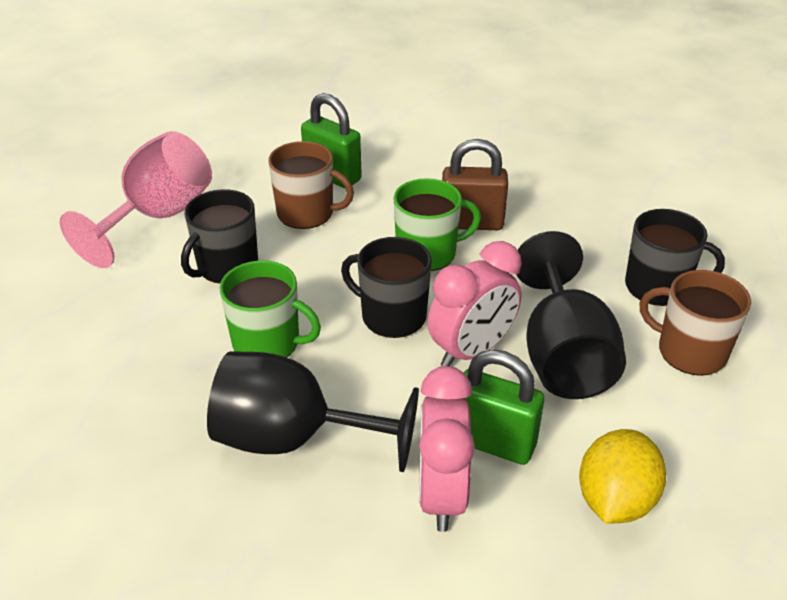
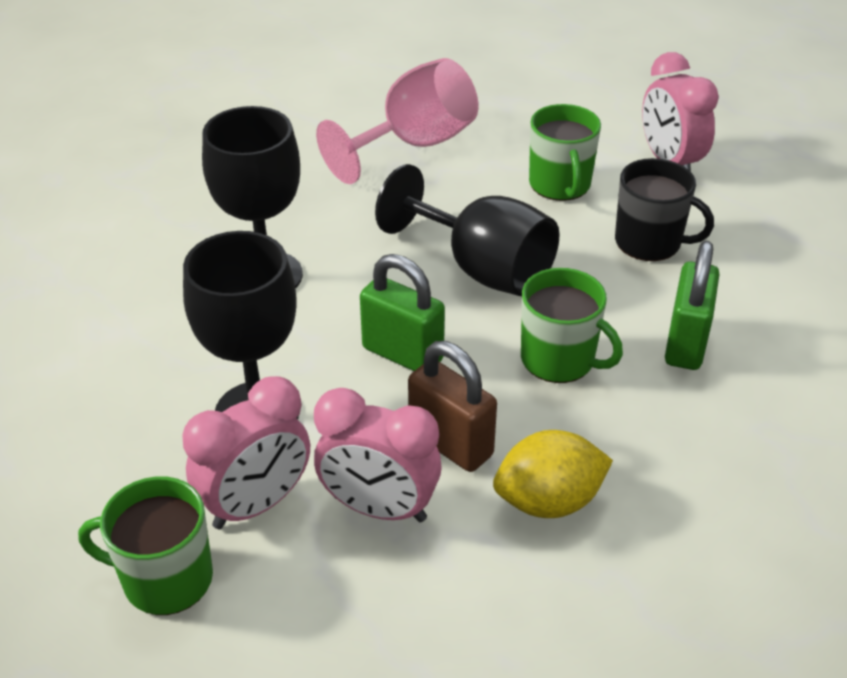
black goblet: 2 -> 3
black mug: 3 -> 1
brown mug: 2 -> 0
green mug: 2 -> 3
pink clock: 2 -> 3

